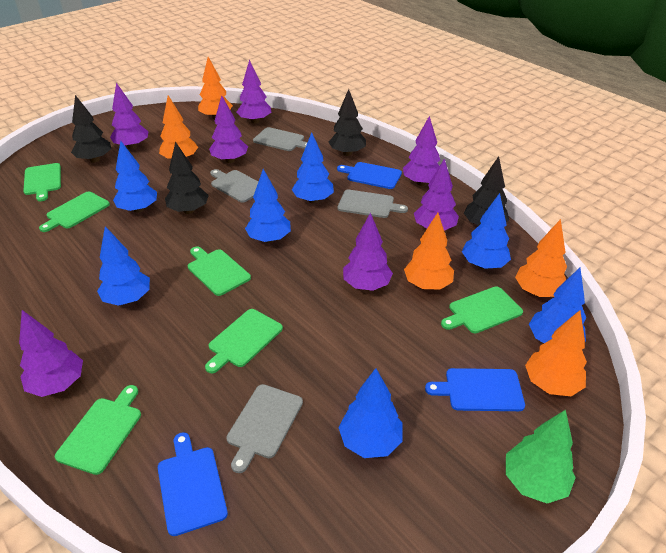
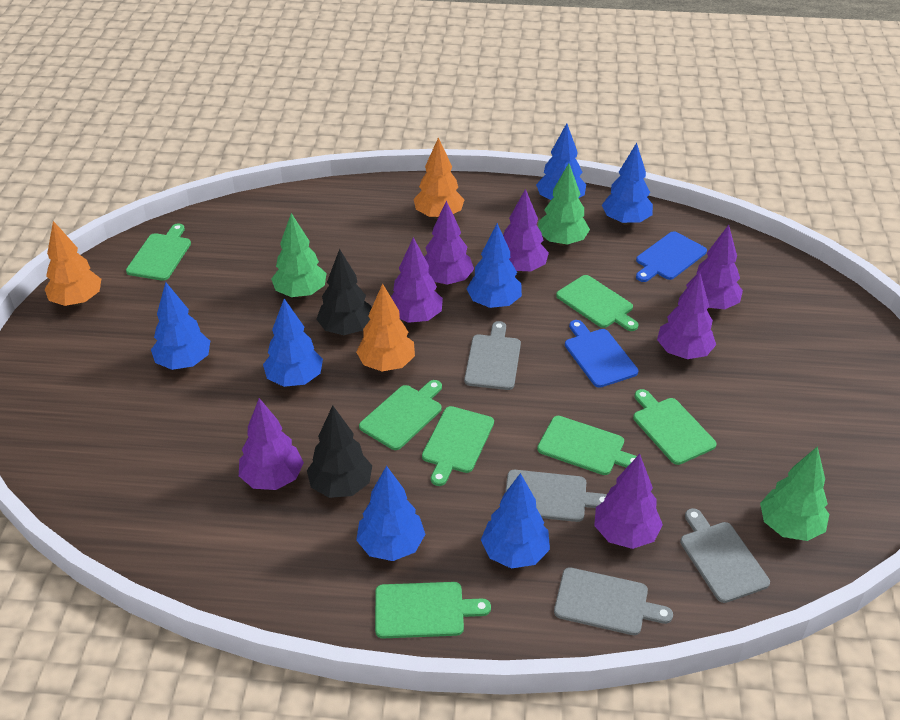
black tree: 4 -> 2
blue cutting board: 3 -> 2
green cutting board: 6 -> 7
green tree: 1 -> 3
orange tree: 5 -> 3

